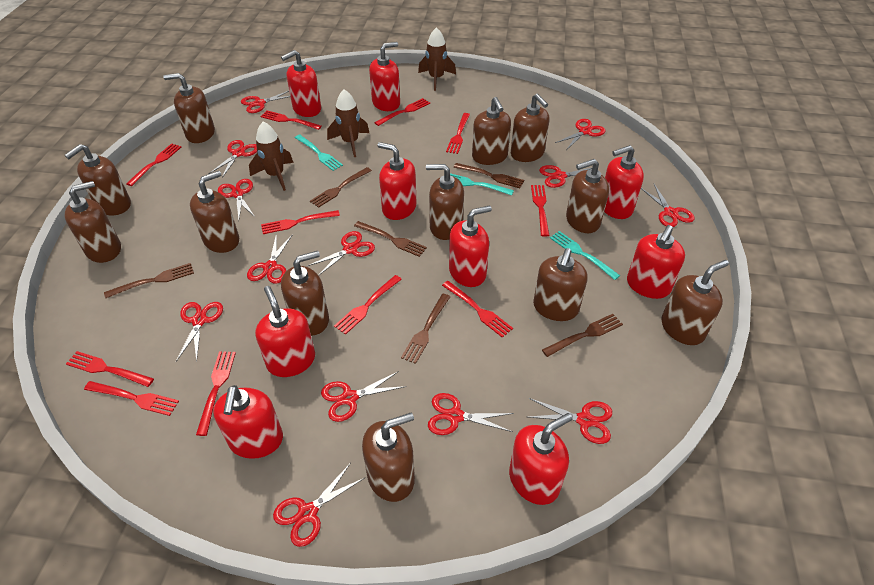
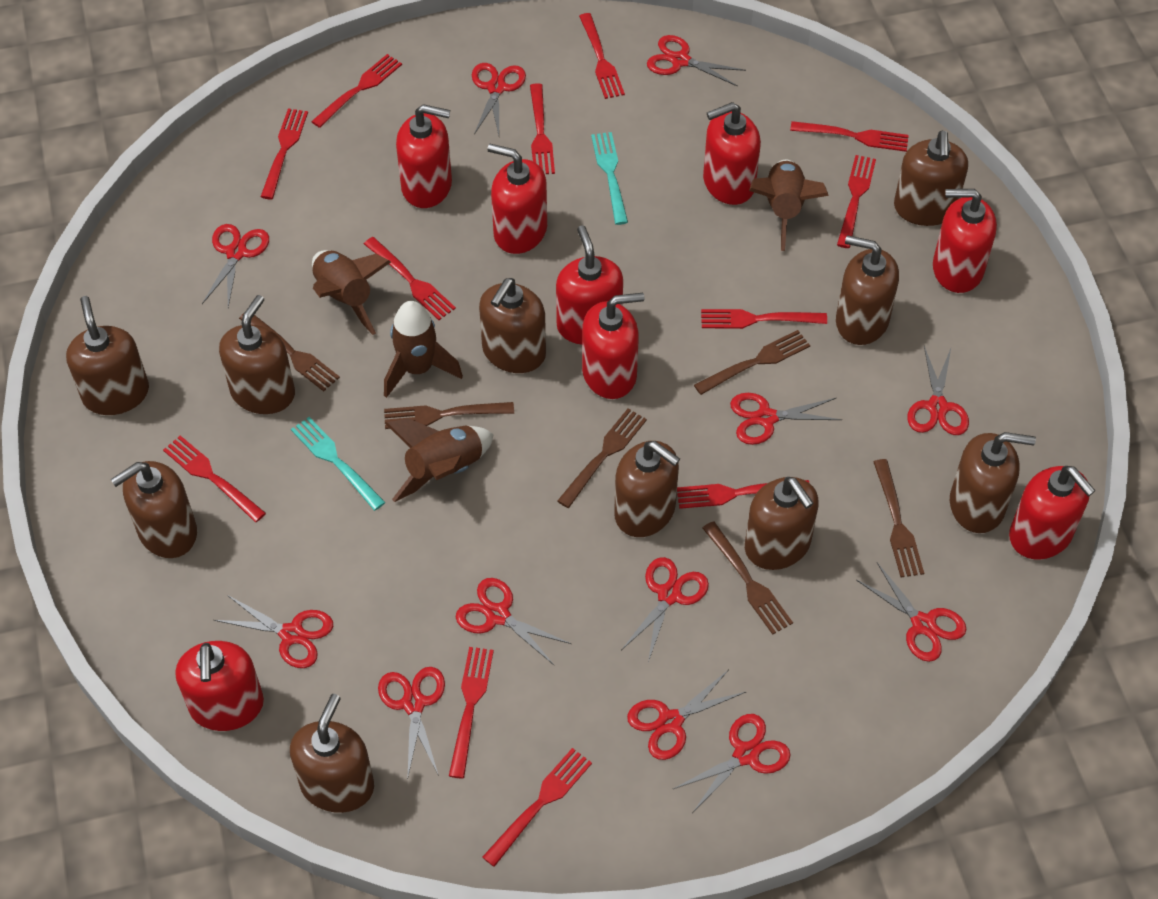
brown rocket: 3 -> 4
brown soap dispenser: 12 -> 10
red fork: 11 -> 12
red scissors: 13 -> 12
red soap dispenser: 9 -> 8
turquoise fork: 3 -> 2

